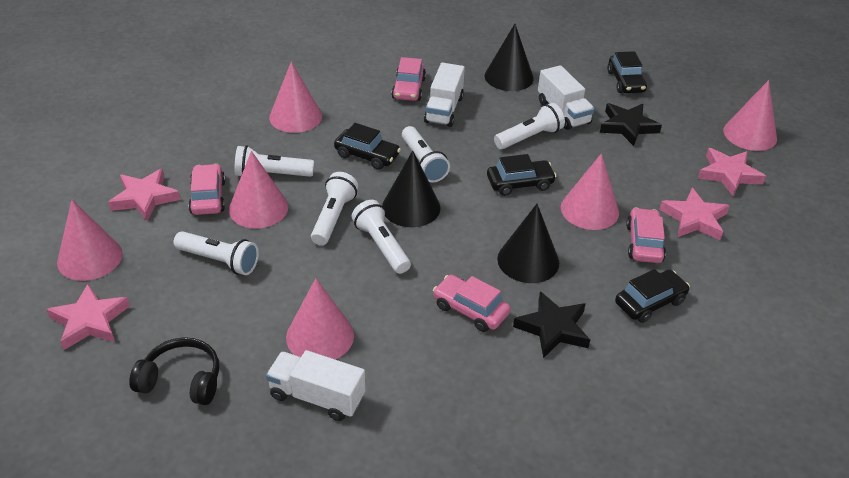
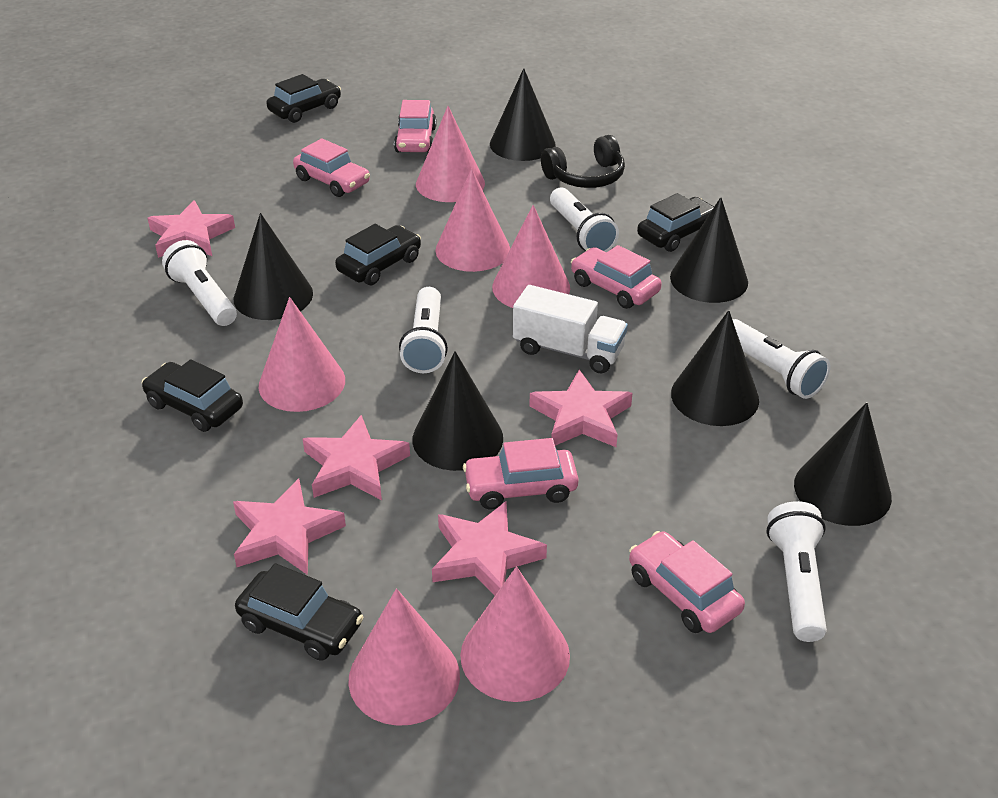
black car: 4 -> 5
black cone: 3 -> 6
black star: 2 -> 0
pink car: 4 -> 5
pink star: 4 -> 5
white flashlight: 6 -> 5
white truck: 3 -> 1

